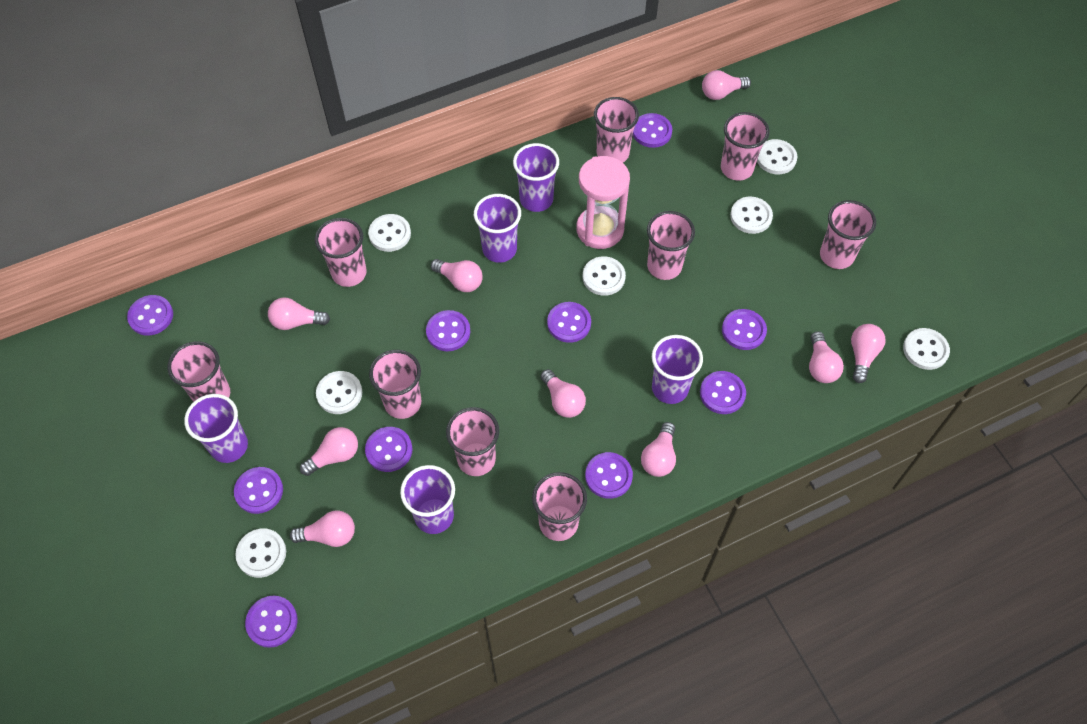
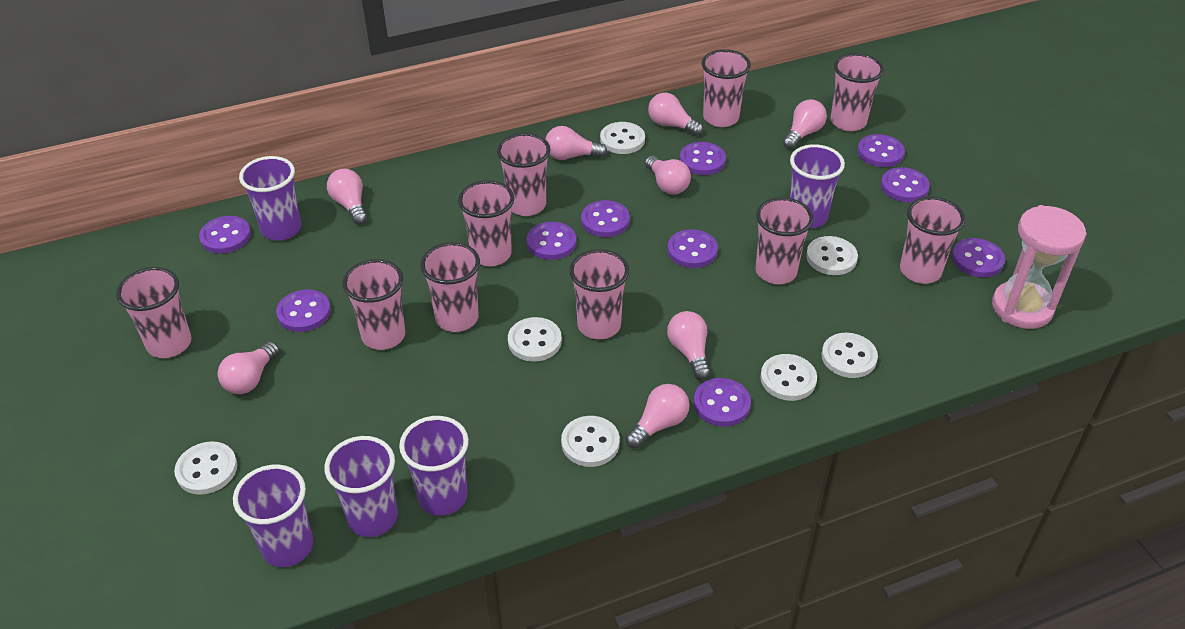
pink cup: 9 -> 10
pink light bulb: 9 -> 8

